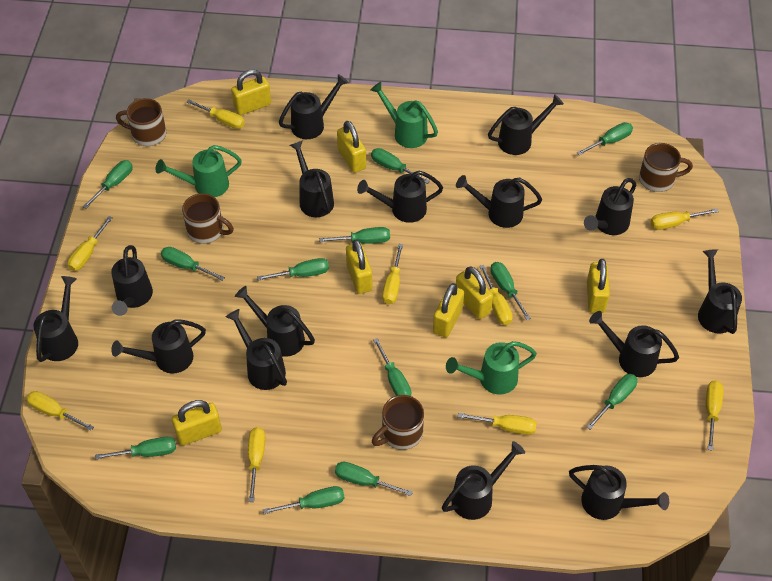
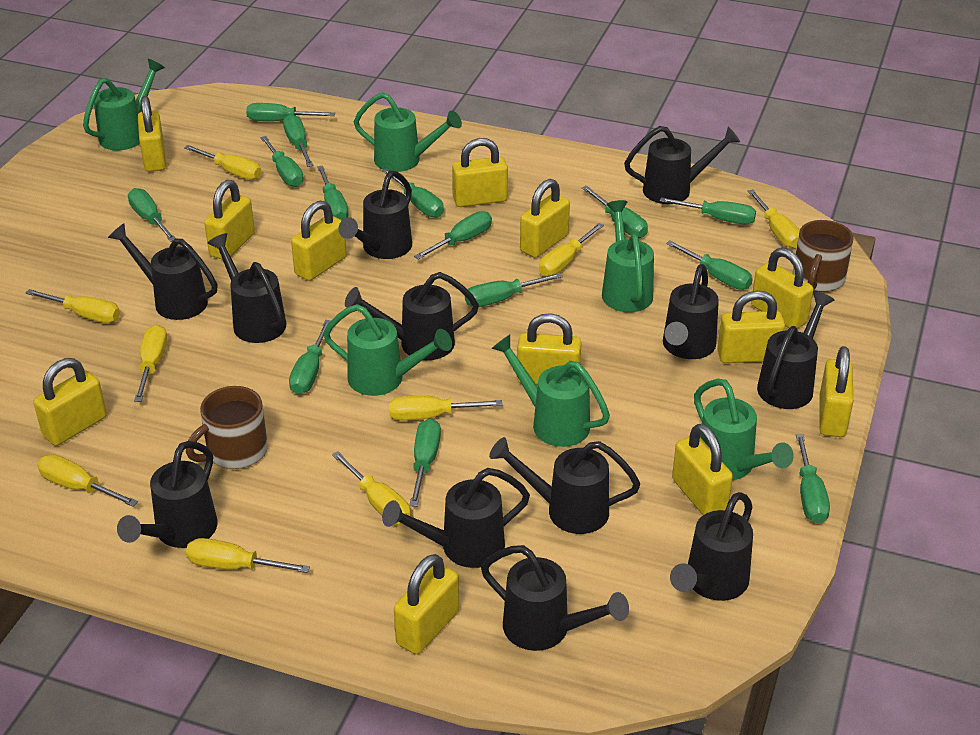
black watering can: 15 -> 12
brown mug: 4 -> 2
green screwdriver: 12 -> 14
green watering can: 3 -> 6
yellow padlock: 7 -> 12

